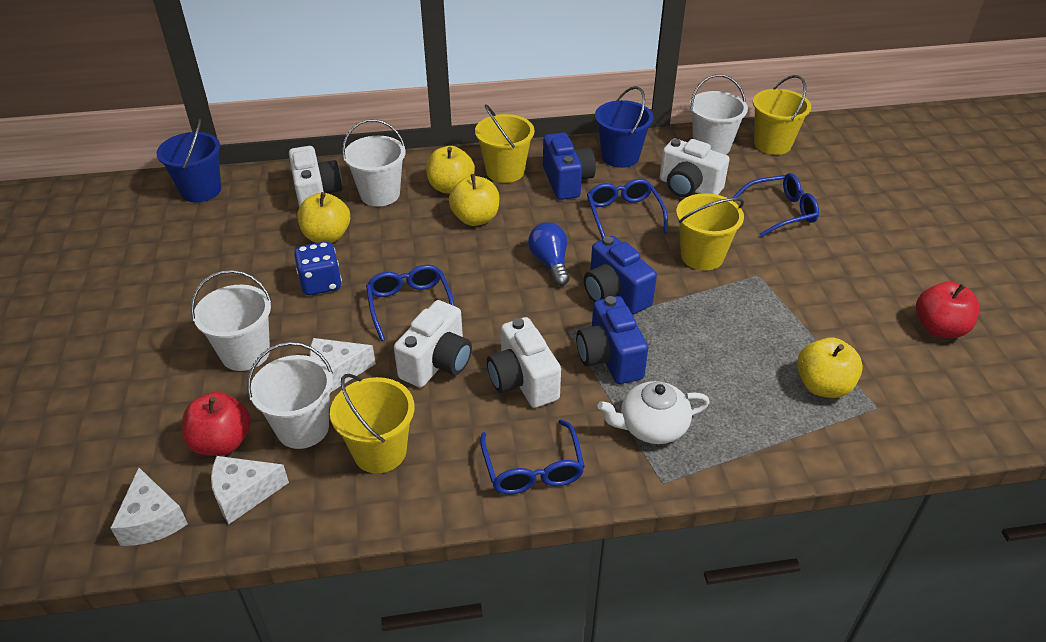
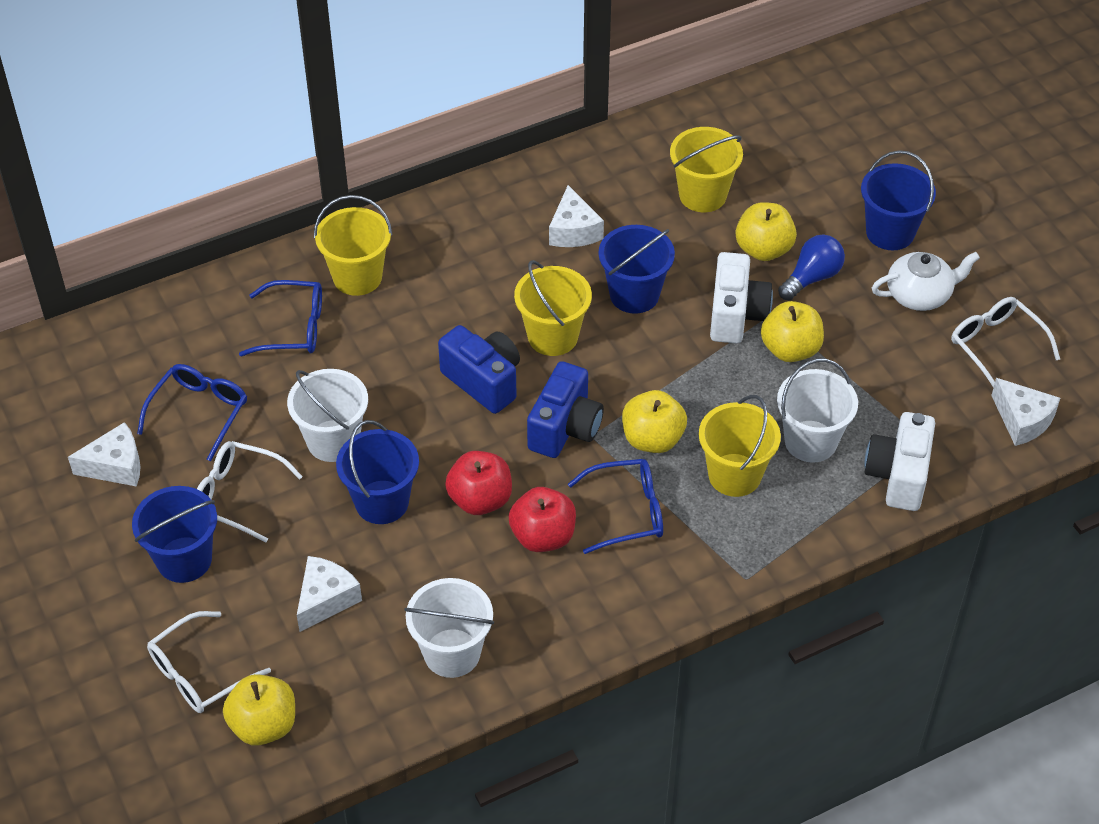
blue bucket: 2 -> 4
blue camera: 3 -> 2
blue dice: 1 -> 0
blue glasses: 4 -> 3
white bucket: 4 -> 3
white camera: 4 -> 2
white cheese: 3 -> 4
white glasses: 0 -> 3

